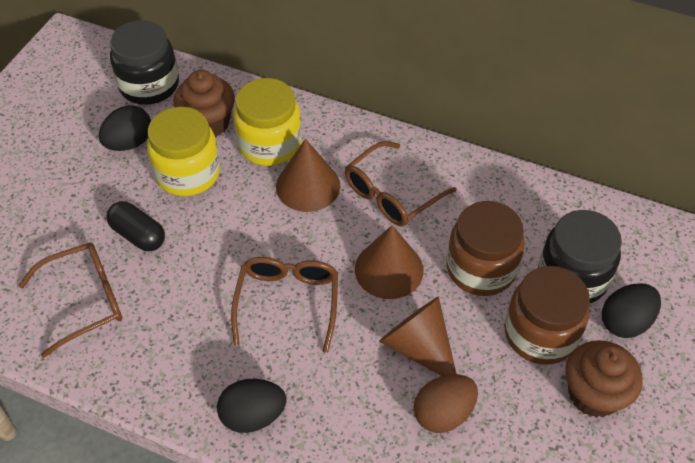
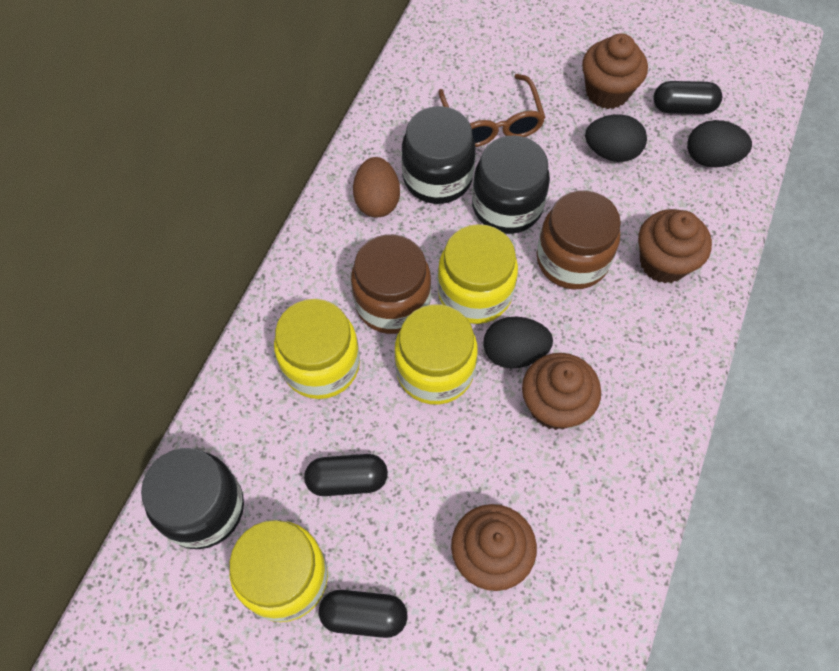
black capsule: 1 -> 3
black jar: 2 -> 3
brown cone: 3 -> 0
brown cupcake: 2 -> 4
brown glasses: 3 -> 1
yellow jar: 2 -> 4

